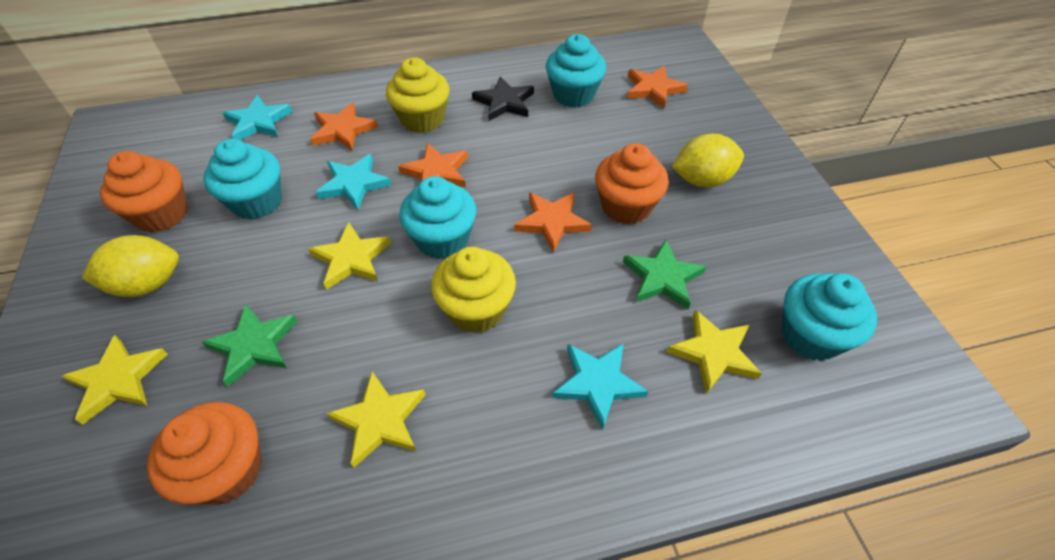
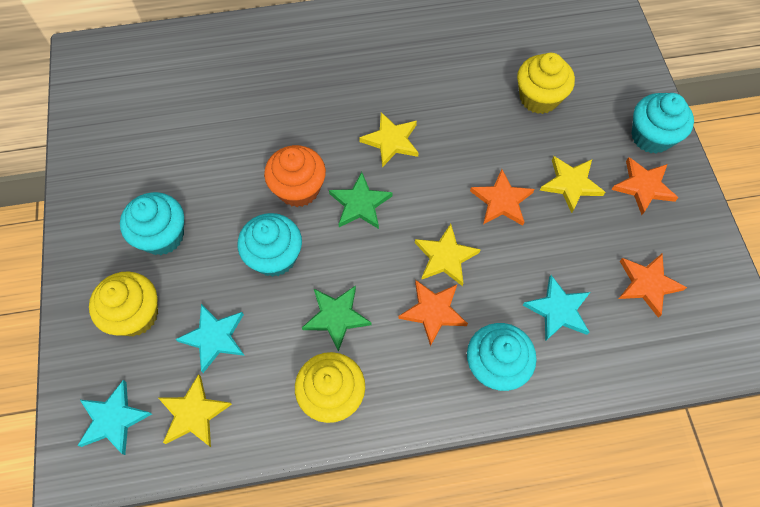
black star: 1 -> 0
orange cupcake: 3 -> 1
yellow cupcake: 2 -> 3
yellow lemon: 2 -> 0

